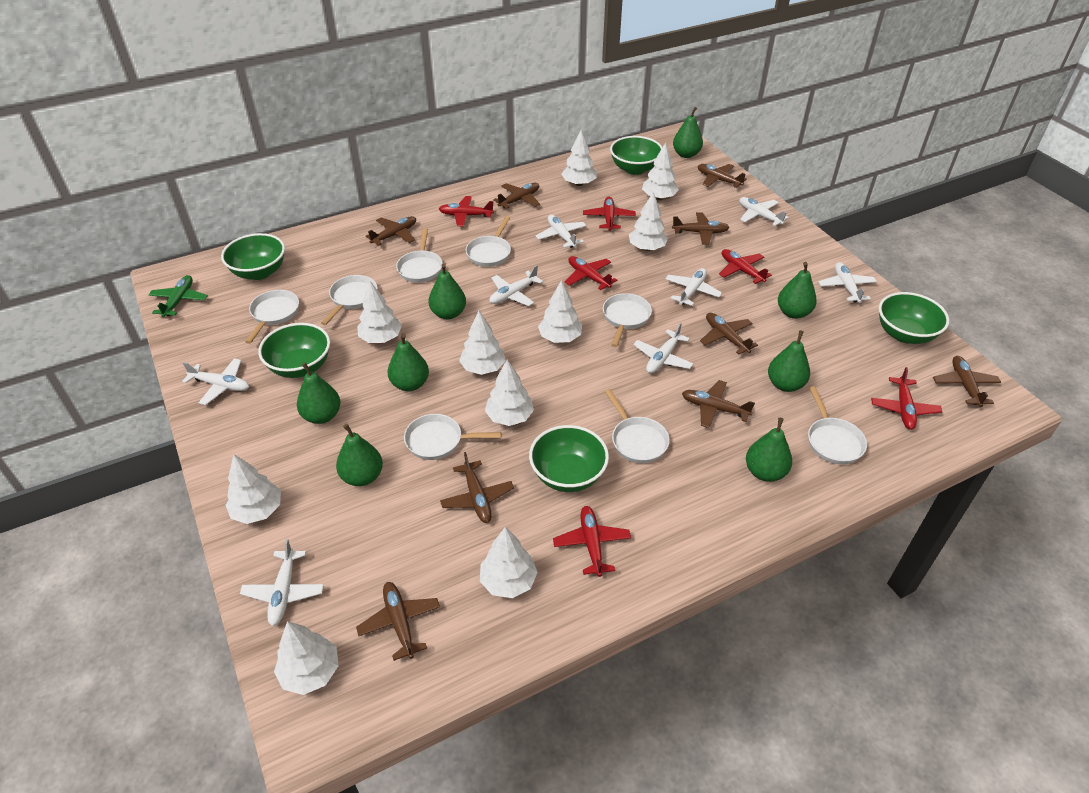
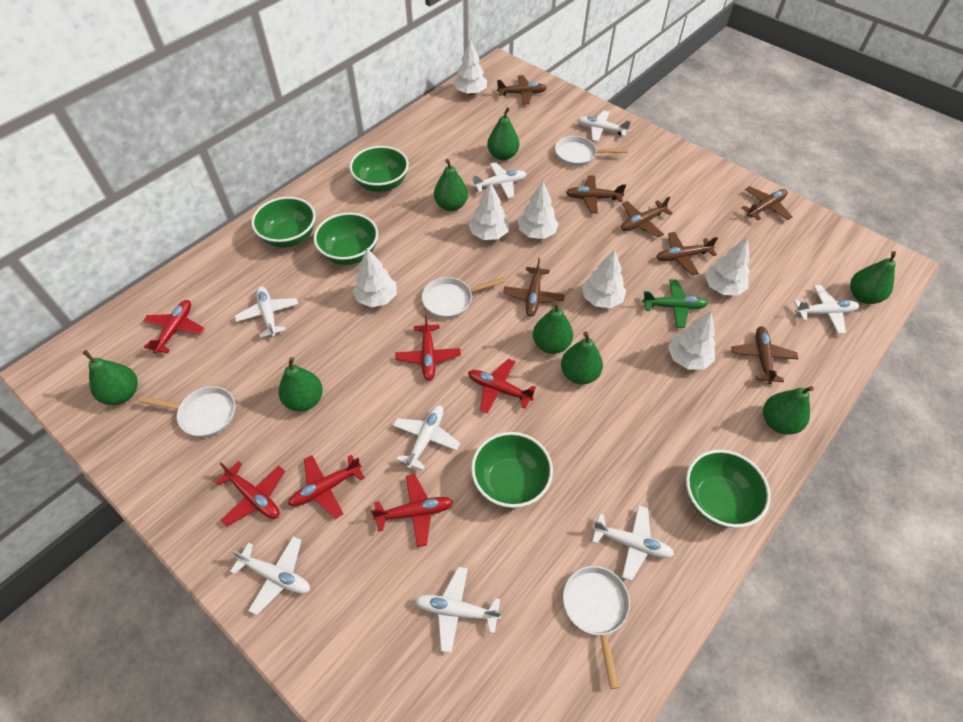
brown plane: 9 -> 7
white pan: 8 -> 4
white tree: 10 -> 7

